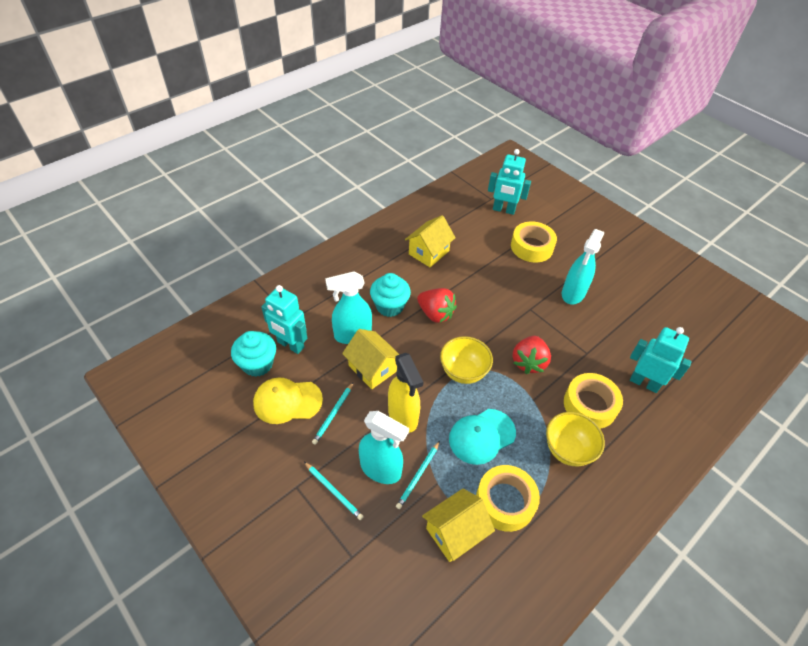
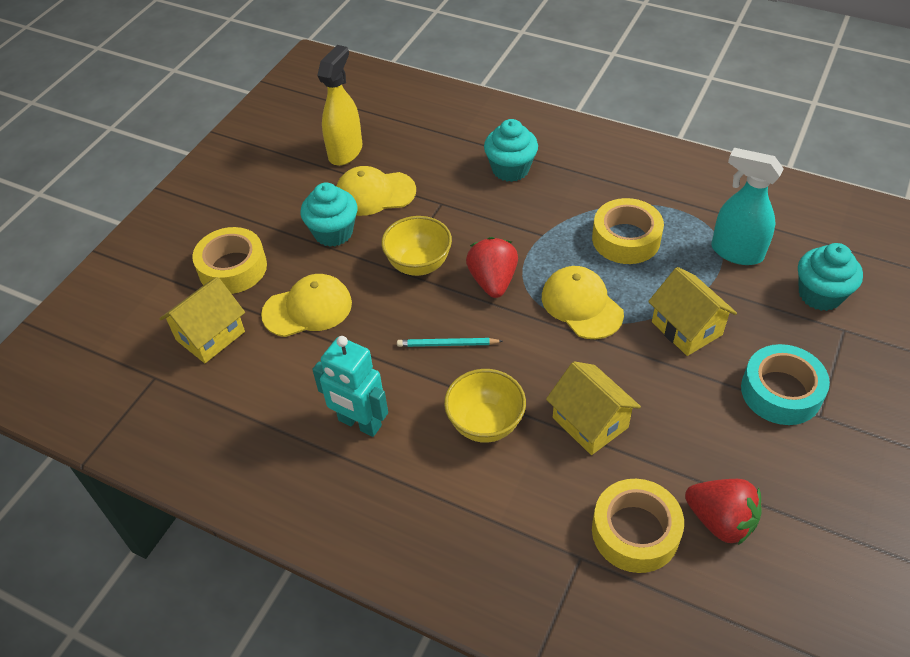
turquoise cap: 1 -> 0
turquoise cupcake: 2 -> 3
turquoise pencil: 3 -> 1
turquoise robot: 3 -> 1
turquoise spray bottle: 3 -> 1
turquoise tape: 0 -> 1
yellow cap: 1 -> 3

